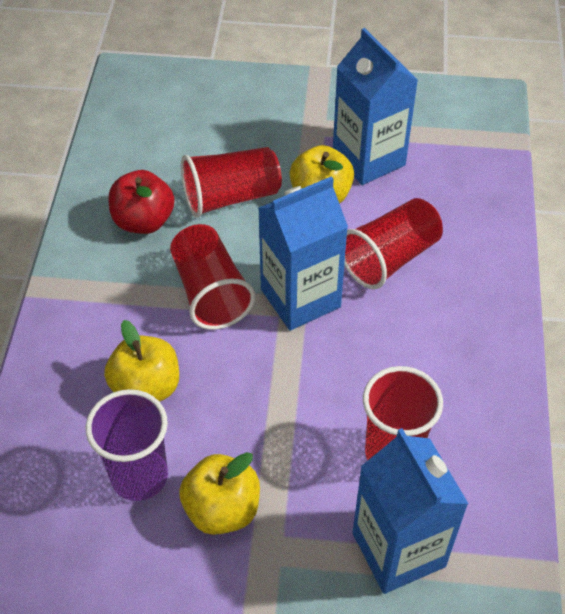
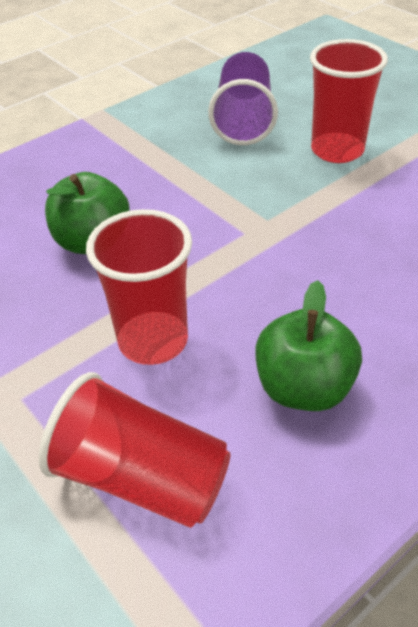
blue carton: 3 -> 0
green apple: 0 -> 2
red apple: 1 -> 0
red cup: 4 -> 3
yellow apple: 3 -> 0

